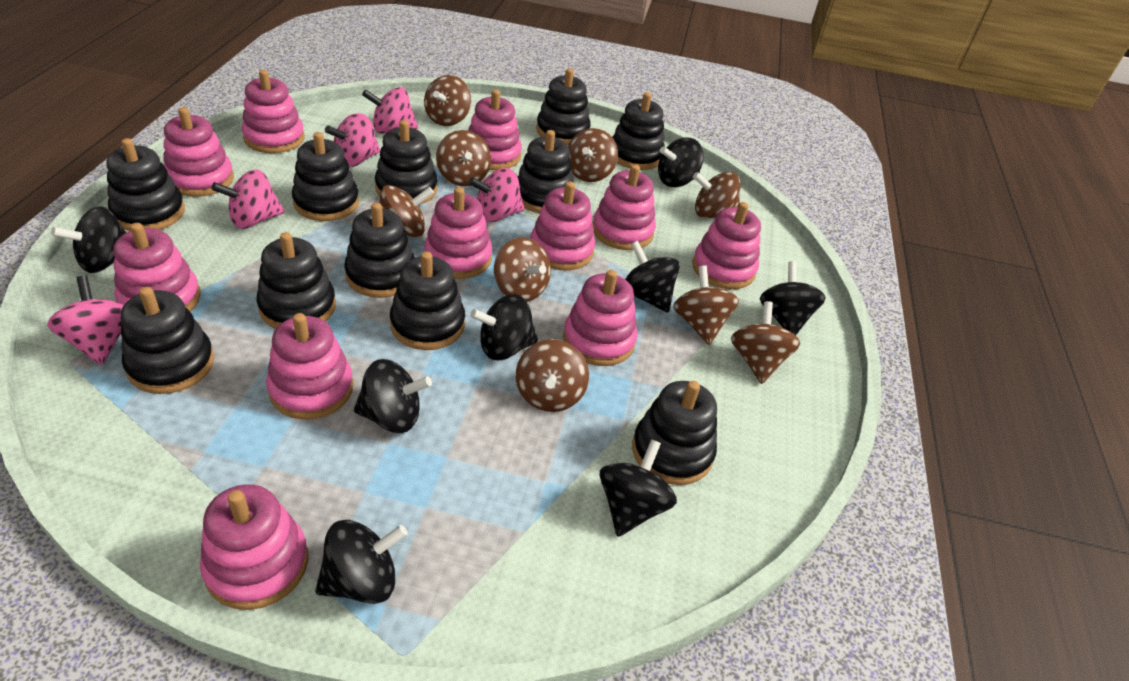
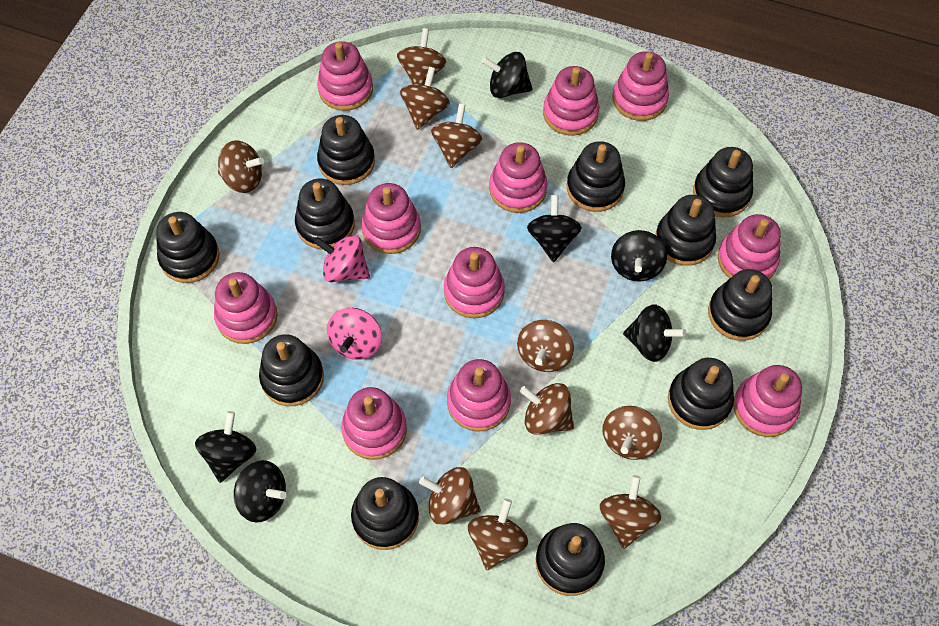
black spinning top: 8 -> 6
brown spinning top: 9 -> 10
pink spinning top: 5 -> 2

